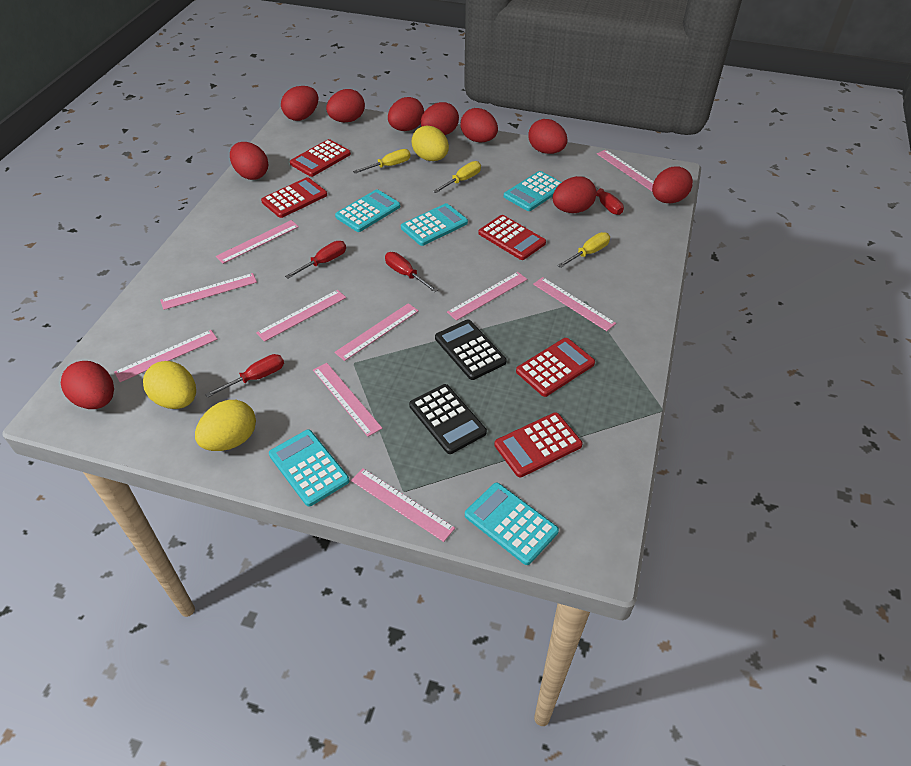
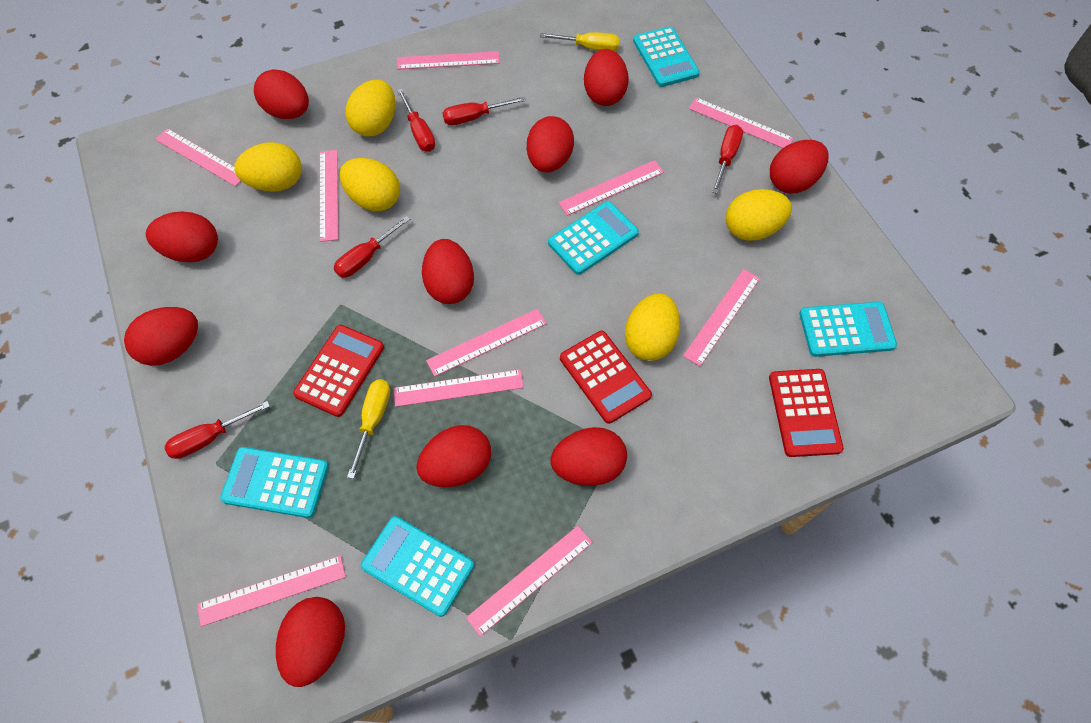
black calculator: 2 -> 0
red calculator: 5 -> 3
red screwdriver: 4 -> 5
yellow egg: 3 -> 5
yellow screwdriver: 3 -> 2

